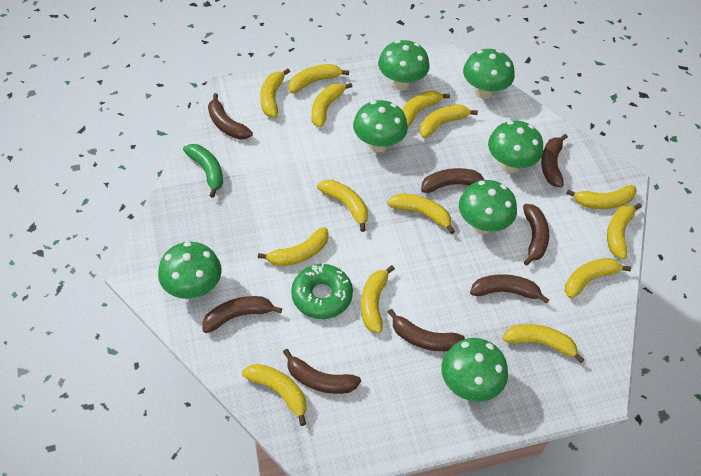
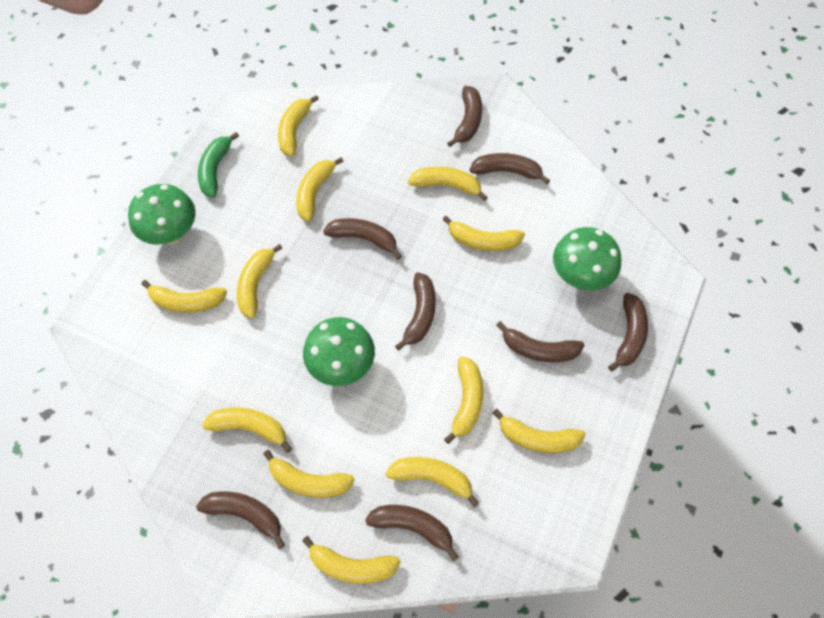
green donut: 1 -> 0
green mushroom: 7 -> 3
yellow banana: 14 -> 12

